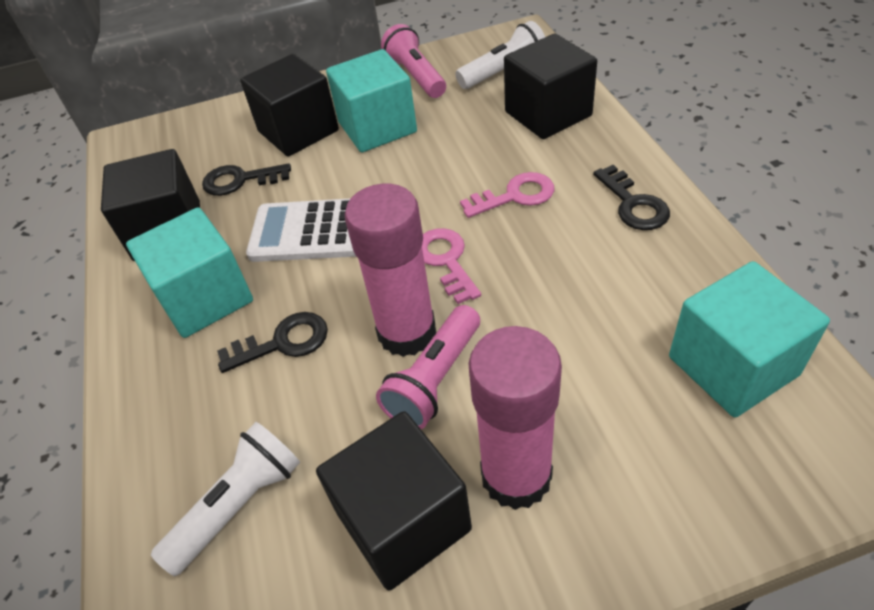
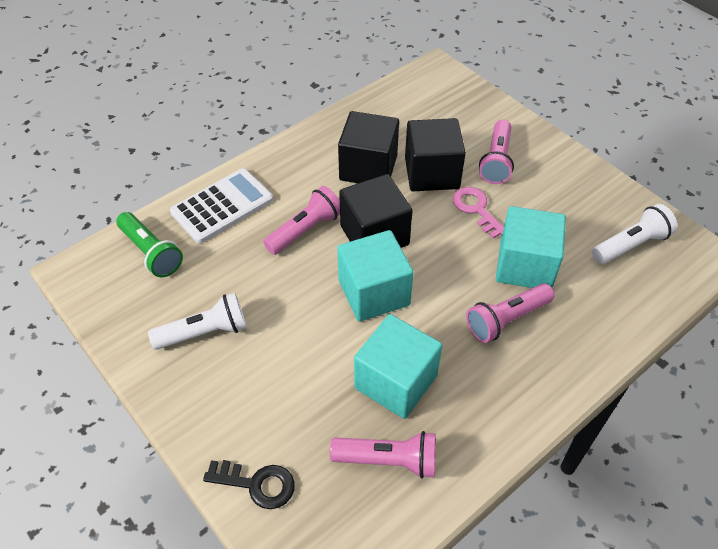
black cube: 4 -> 3
black key: 3 -> 1
green flashlight: 0 -> 1
pink flashlight: 2 -> 4
pink glue stick: 2 -> 0
pink key: 2 -> 1

